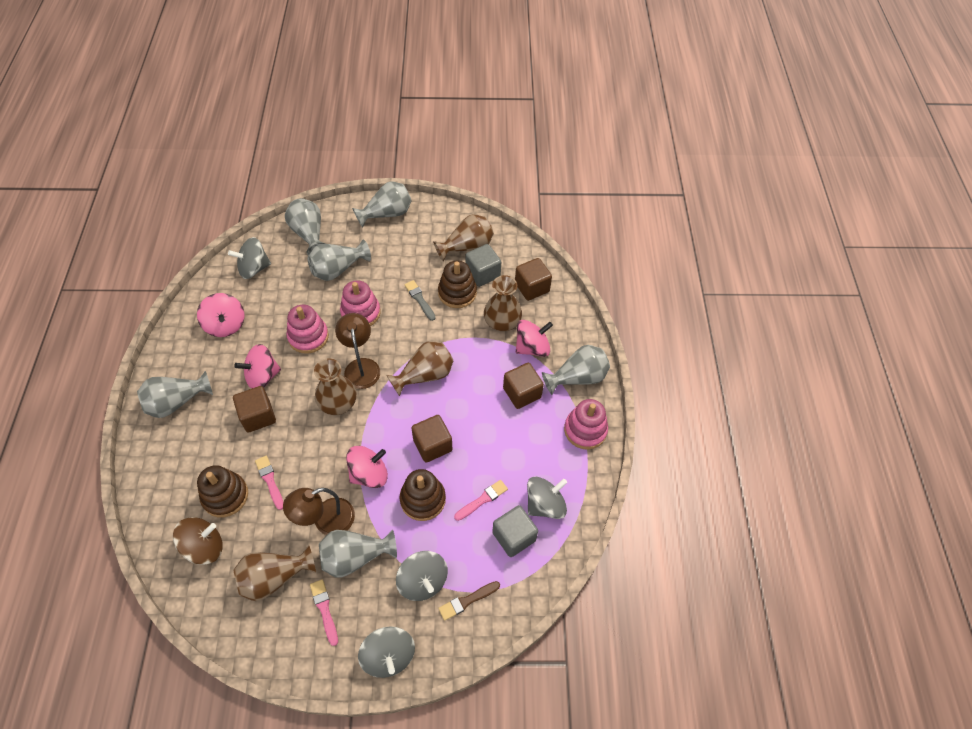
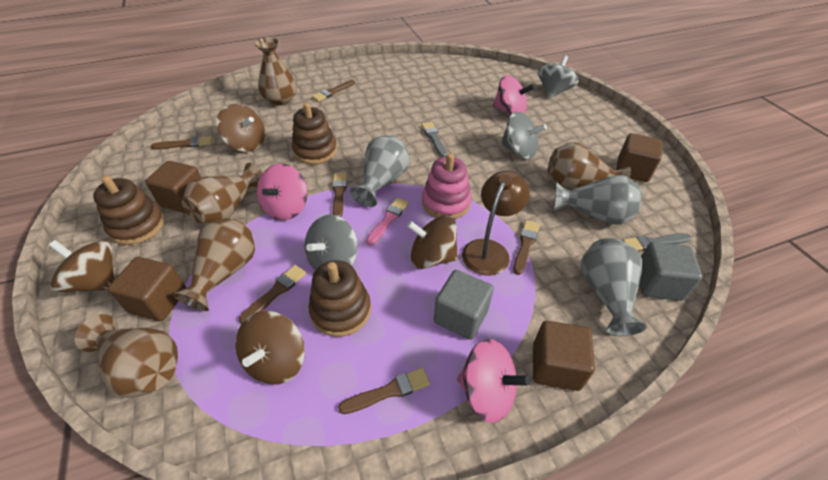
brown brush: 1 -> 6
brown lamp: 2 -> 1
brown spinning top: 1 -> 4
grey brush: 1 -> 2
grey spinning top: 4 -> 3
grey vase: 6 -> 3
pink brush: 3 -> 1
pink spinning top: 4 -> 3
pink stacking toy: 3 -> 1

